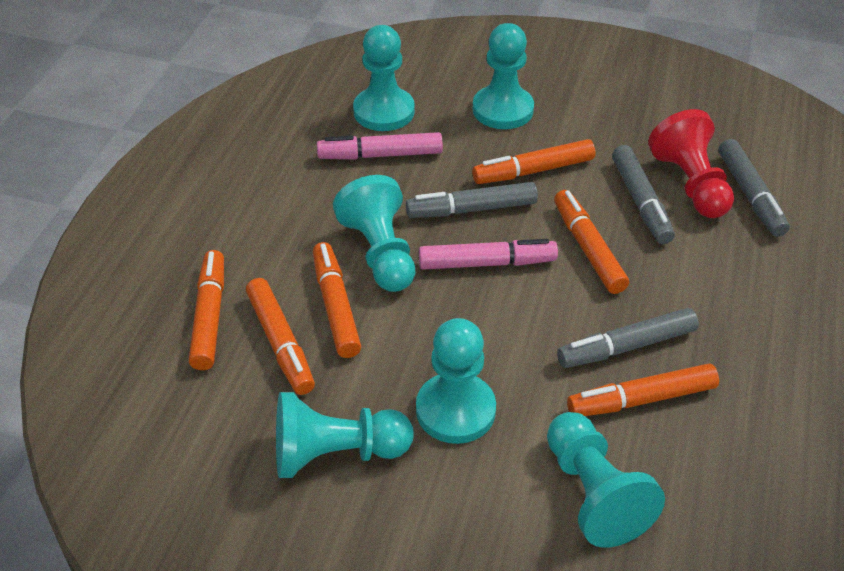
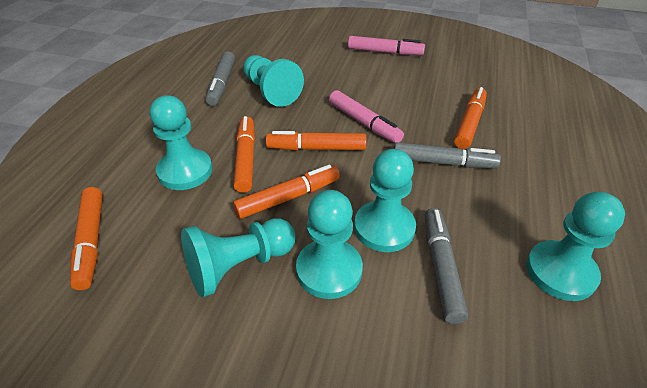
grey marker: 4 -> 3
orange marker: 6 -> 5
red pawn: 1 -> 0

